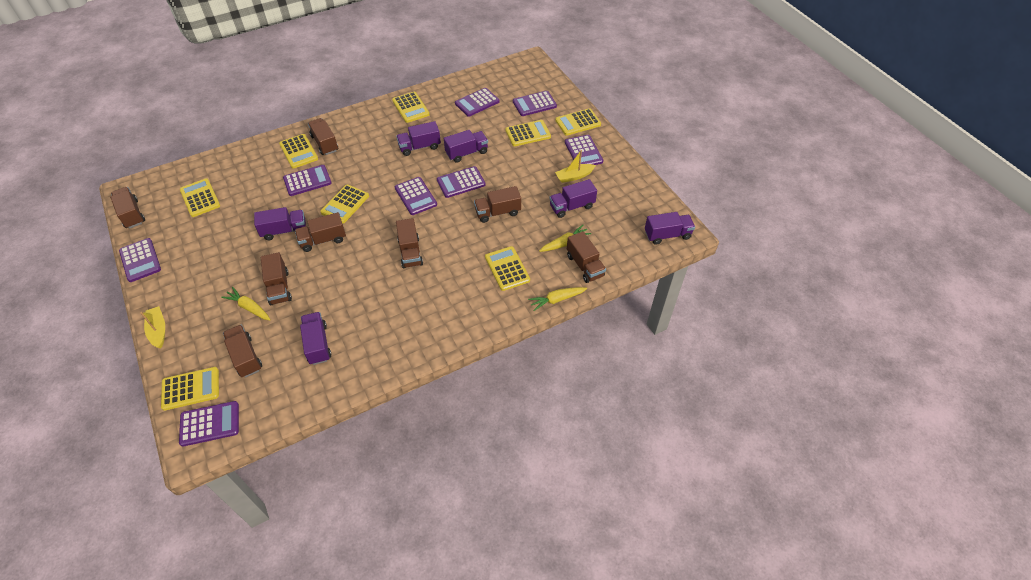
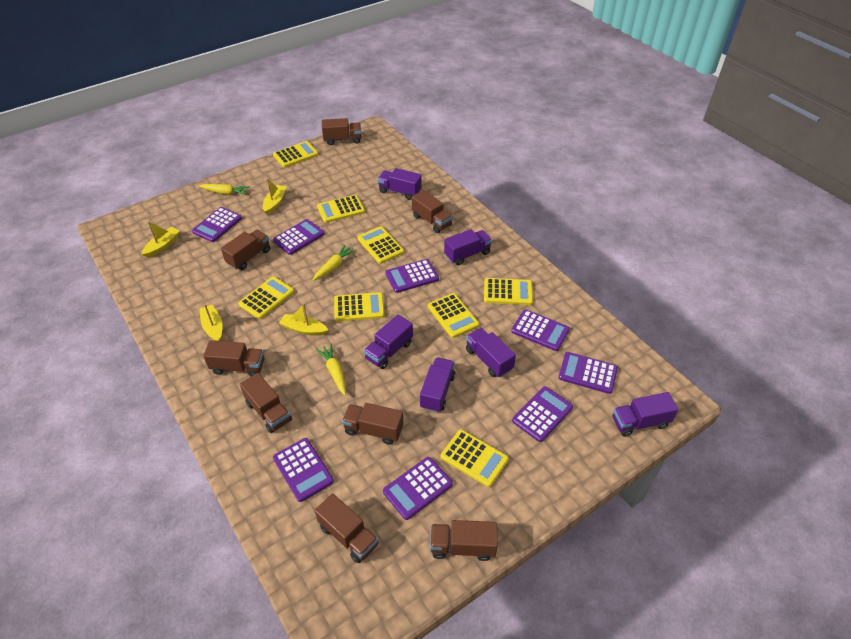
yellow boat: 2 -> 4

